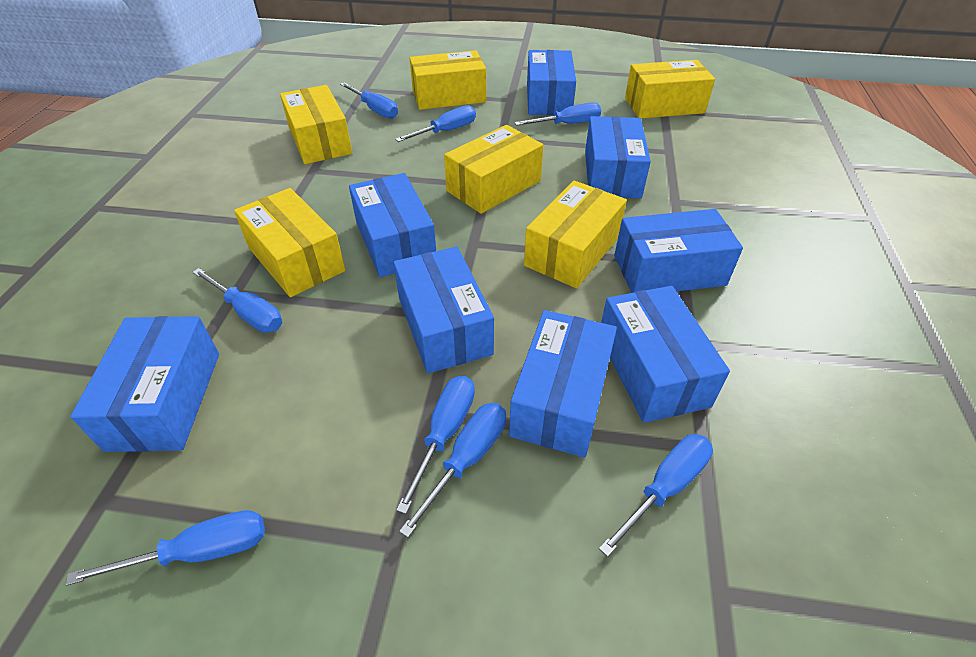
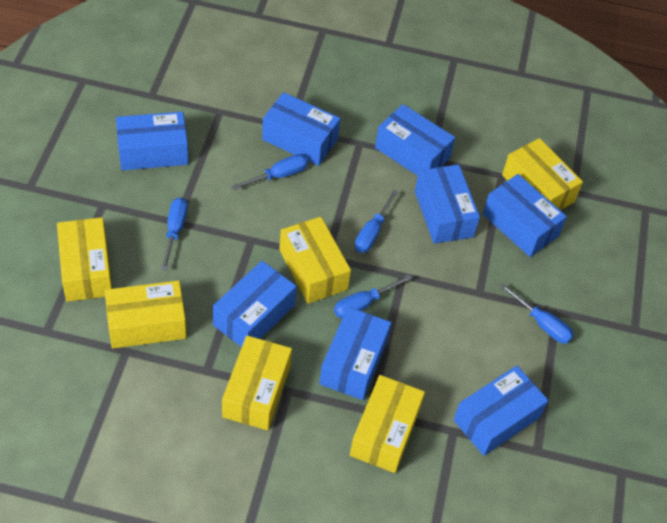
blue screwdriver: 8 -> 5

